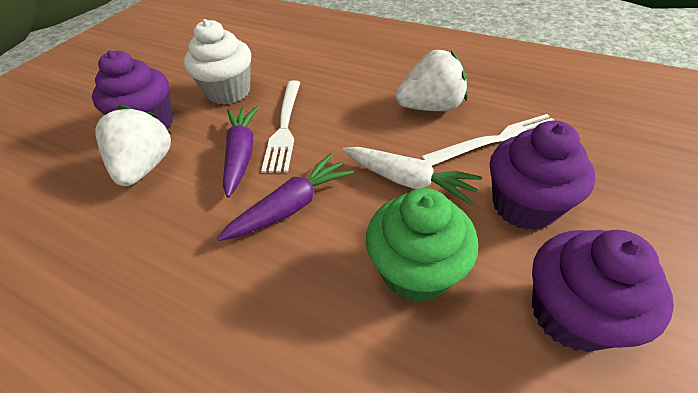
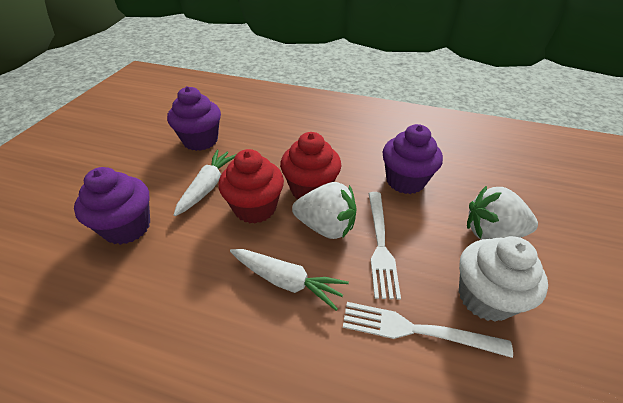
green cupcake: 1 -> 0
purple carrot: 2 -> 0
red cupcake: 0 -> 2
white carrot: 1 -> 2

